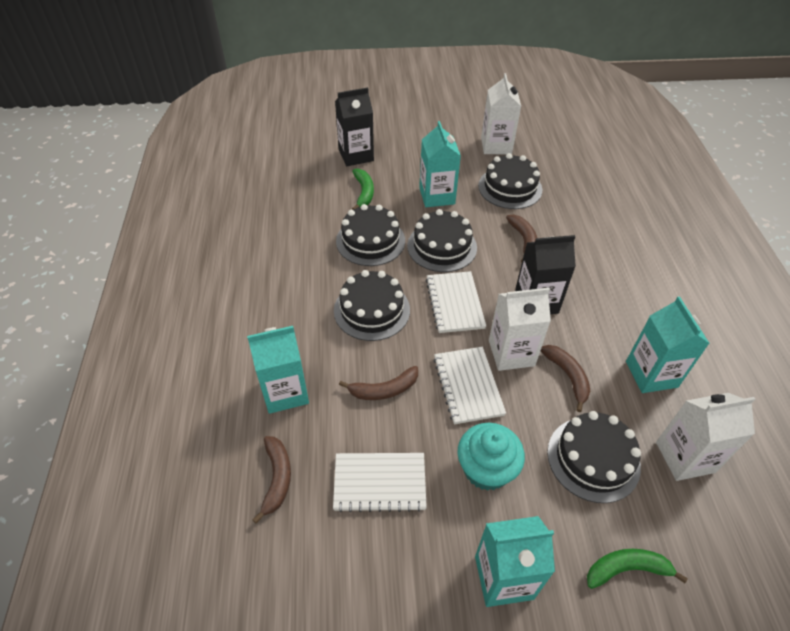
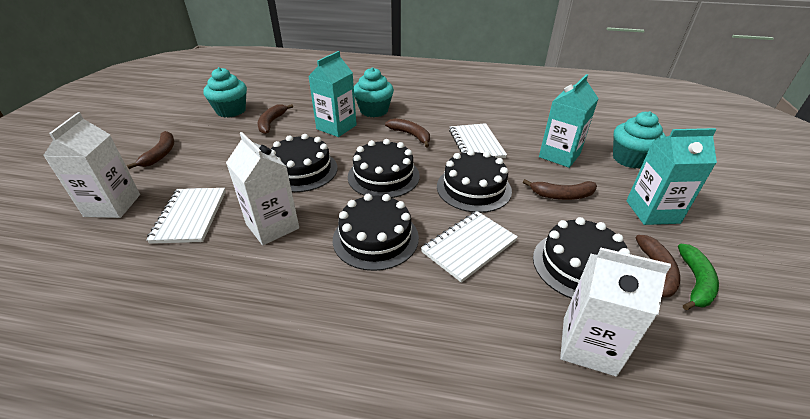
black carton: 2 -> 0
brown banana: 4 -> 5
green banana: 2 -> 1
turquoise carton: 4 -> 3
turquoise cupcake: 1 -> 3

